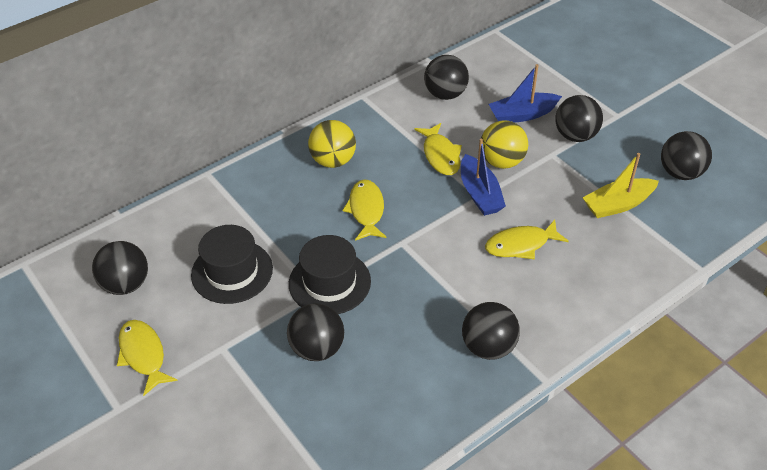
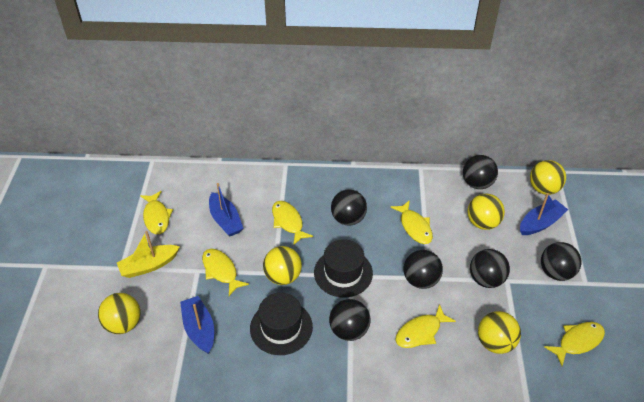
blue boat: 2 -> 3
yellow ball: 2 -> 5
yellow fish: 4 -> 6

